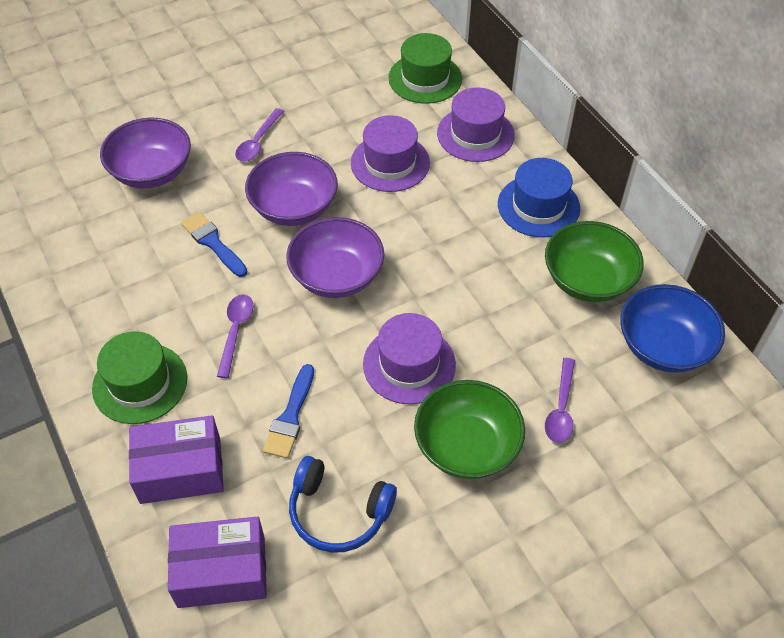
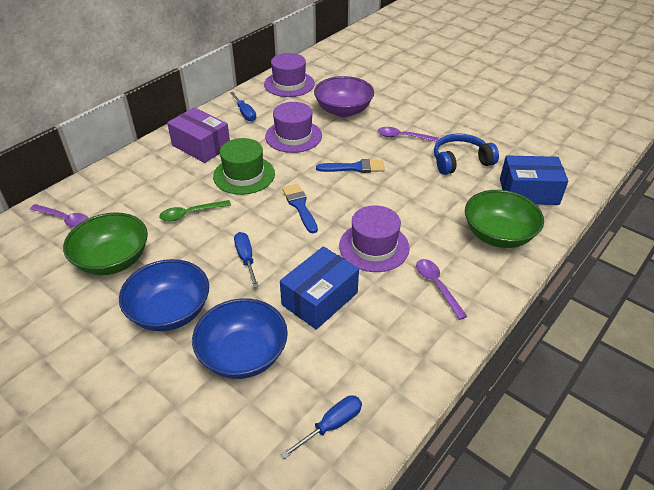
blue bowl: 1 -> 2
blue box: 0 -> 2
blue hat: 1 -> 0
blue screwdriver: 0 -> 3
green hat: 2 -> 1
green spoon: 0 -> 1
purple bowl: 3 -> 1
purple box: 2 -> 1

